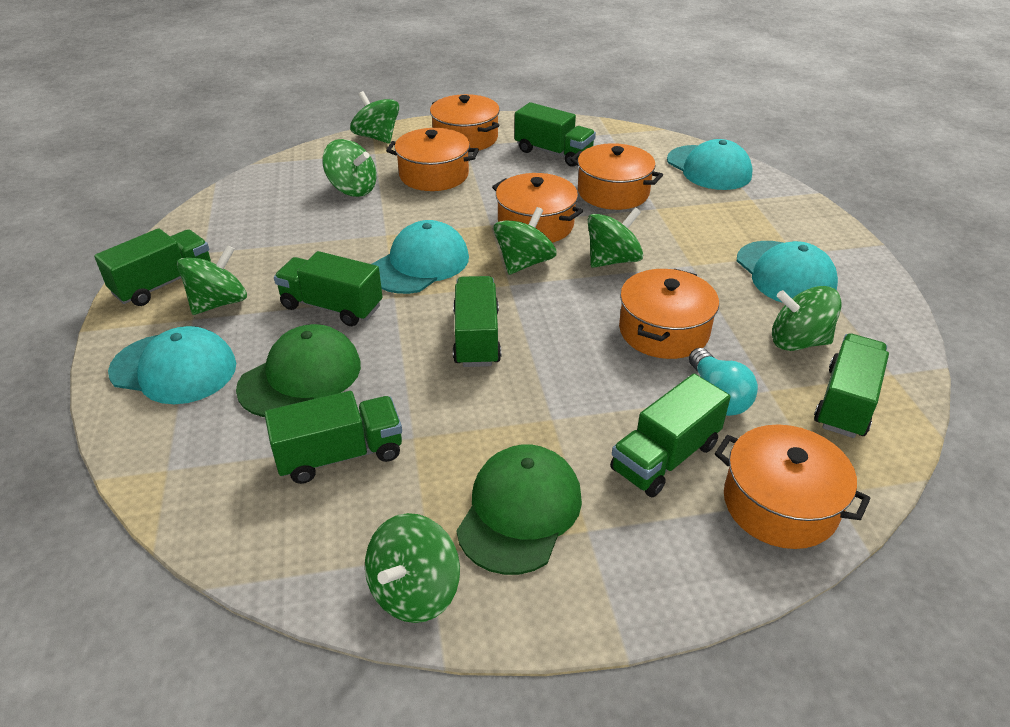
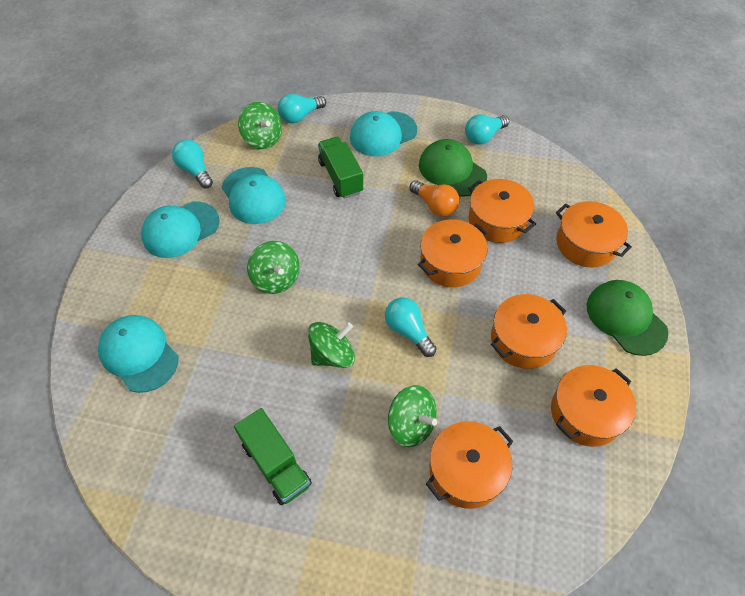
green spinning top: 7 -> 4
green truck: 7 -> 2
orange light bulb: 0 -> 1
turquoise light bulb: 1 -> 4

